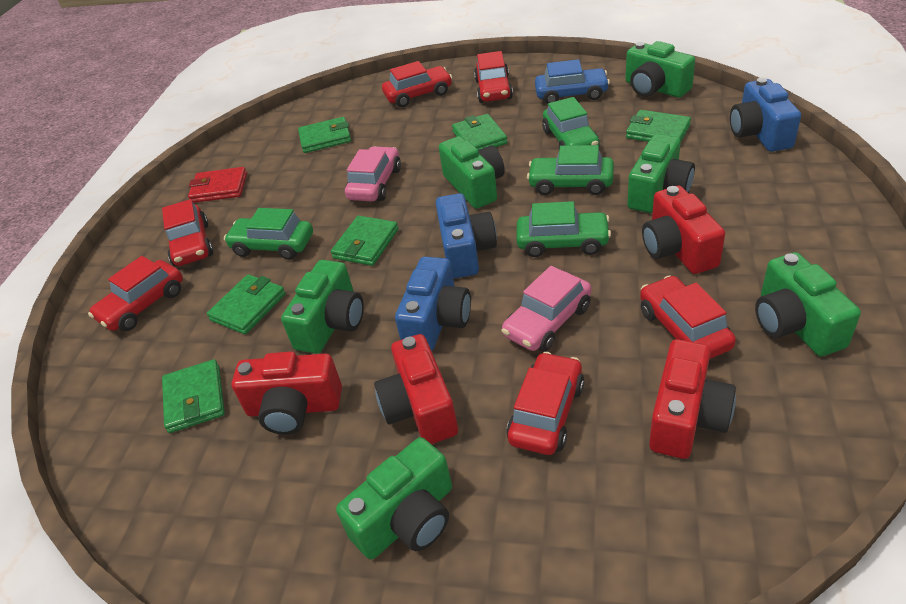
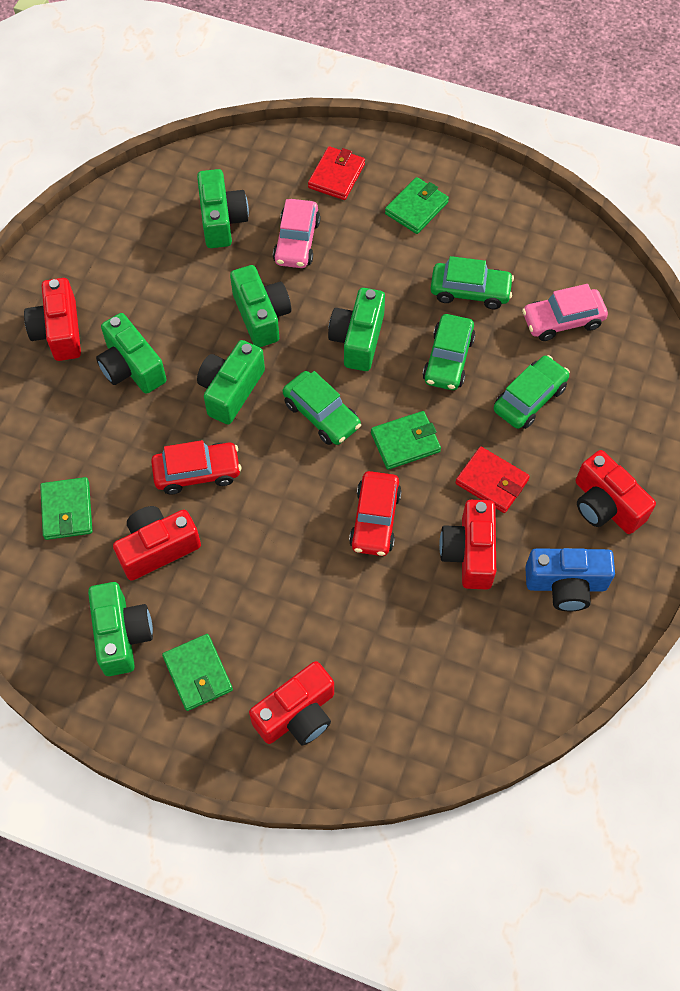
blue camera: 3 -> 1
blue car: 1 -> 0
green wallet: 6 -> 4
red camera: 4 -> 5
red car: 6 -> 2
red wallet: 1 -> 2

